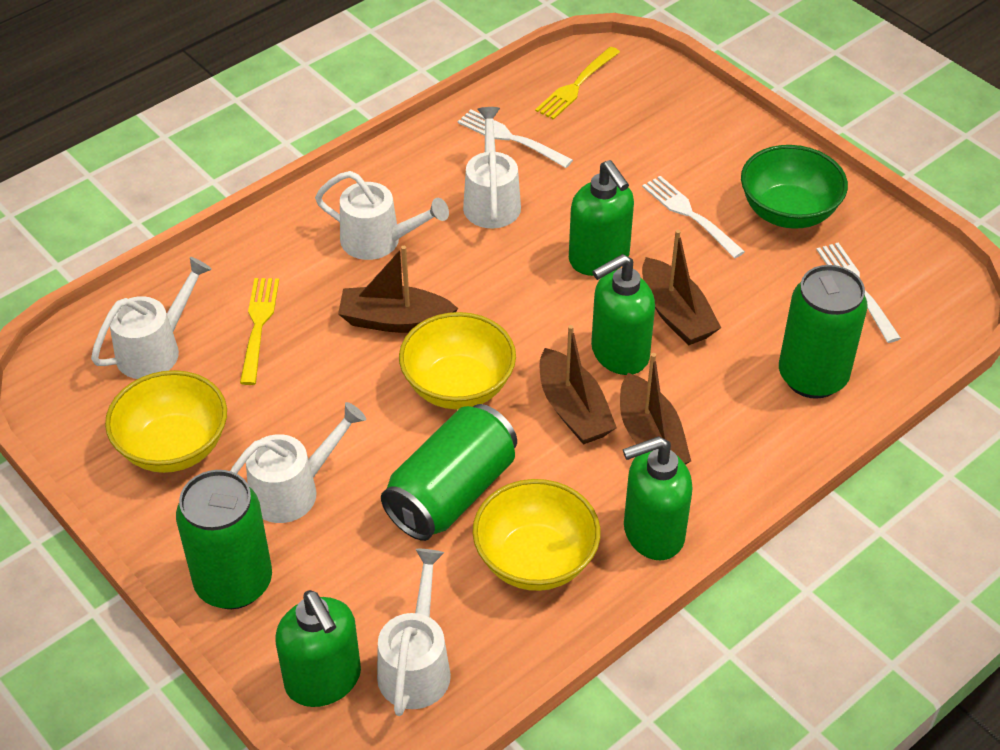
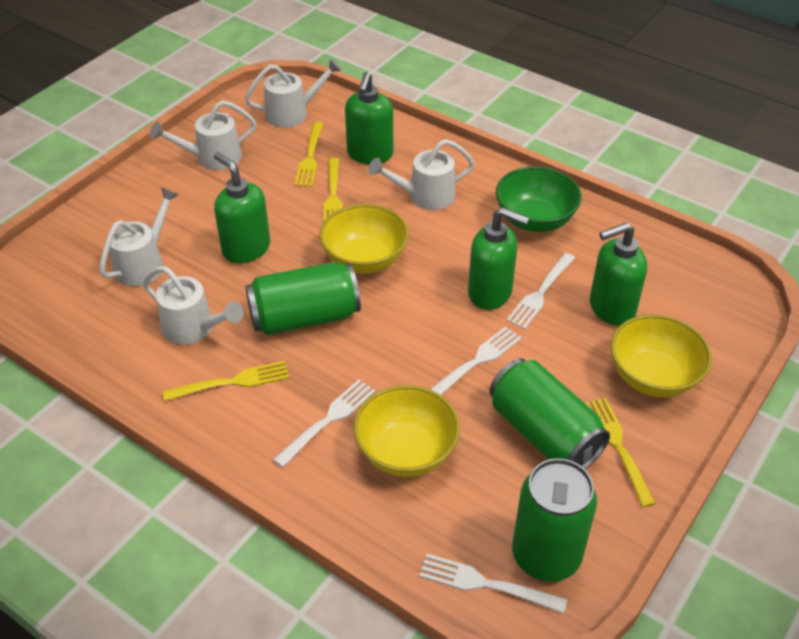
brown boat: 4 -> 0
white fork: 3 -> 4
yellow fork: 2 -> 4

